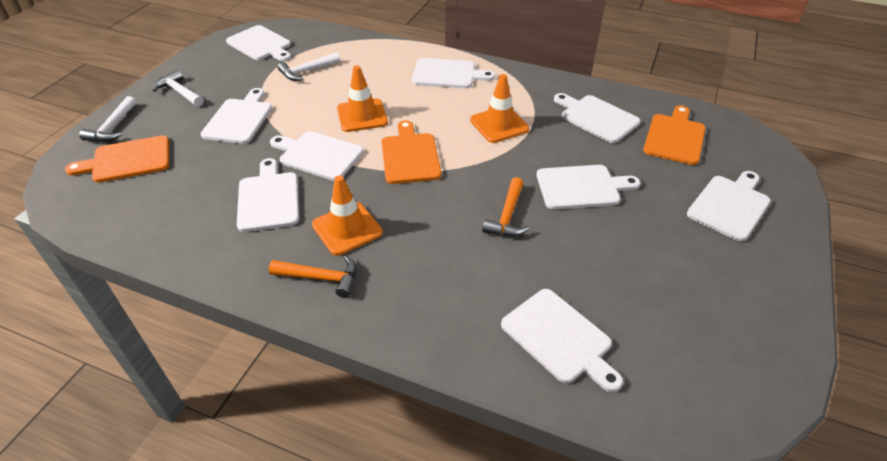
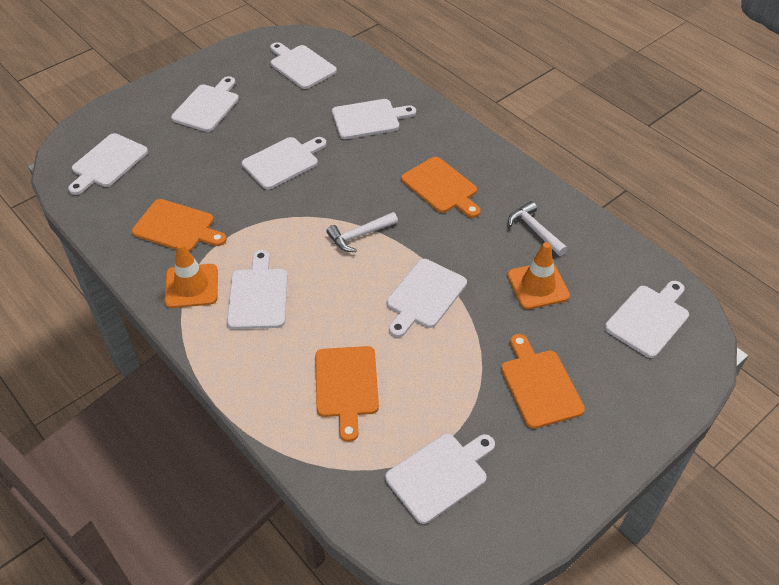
orange cutting board: 3 -> 4
orange hammer: 2 -> 0
orange traffic cone: 3 -> 2
white hammer: 3 -> 2

